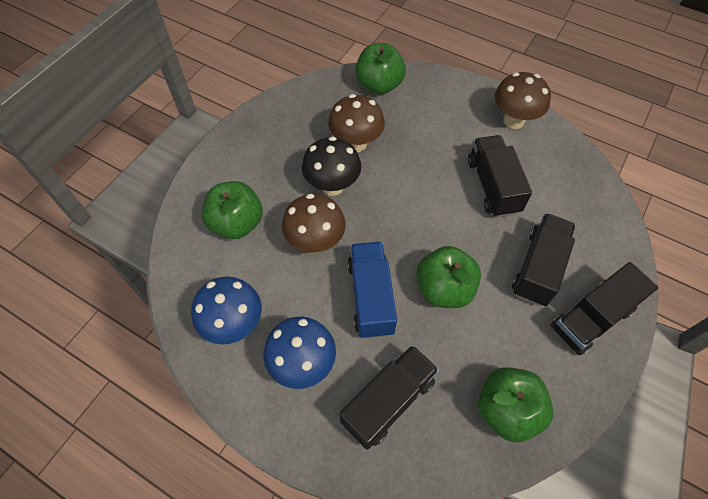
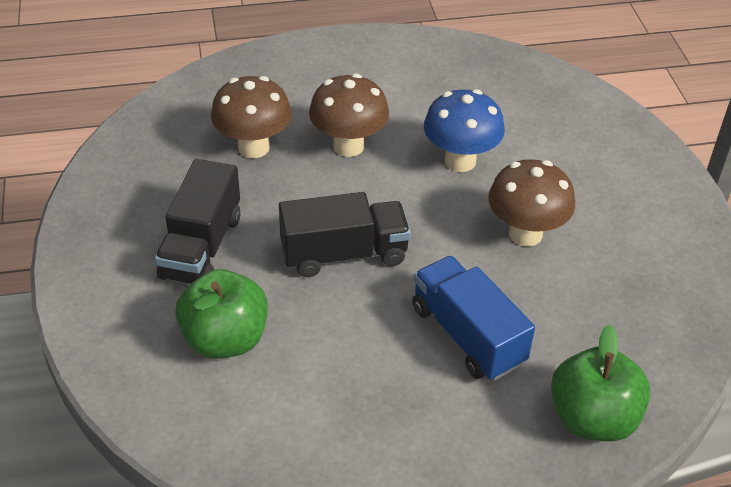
black mushroom: 1 -> 0
black truck: 4 -> 2
blue mushroom: 2 -> 1
green apple: 4 -> 2

